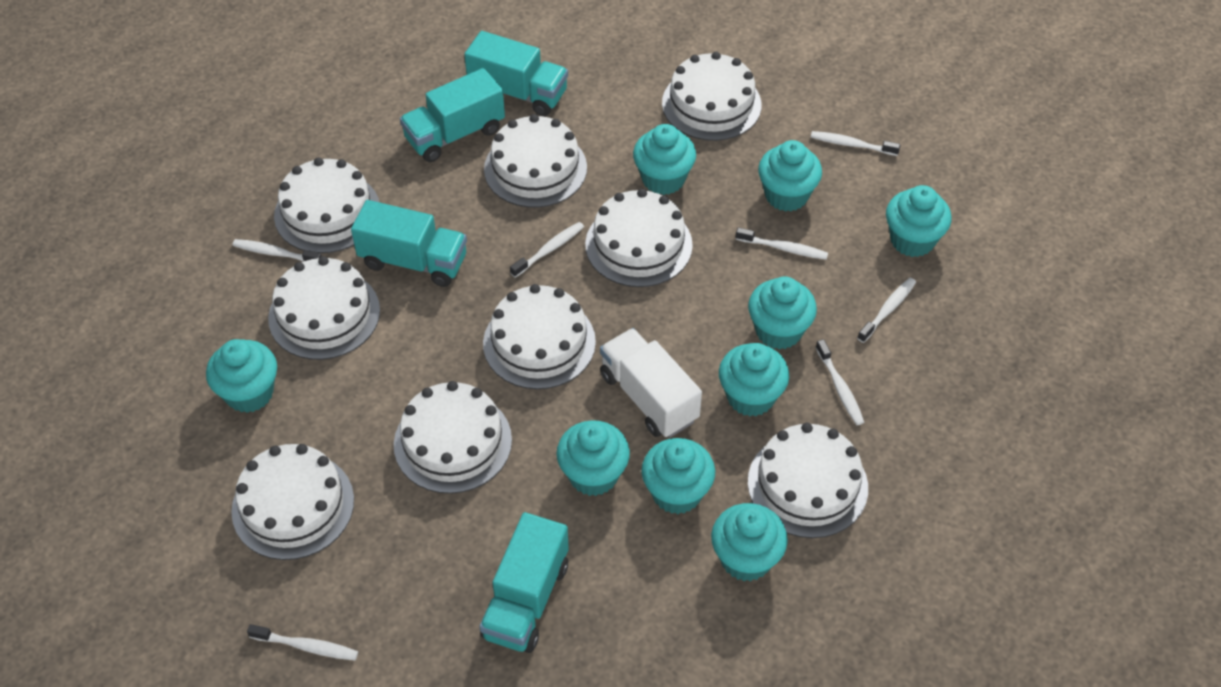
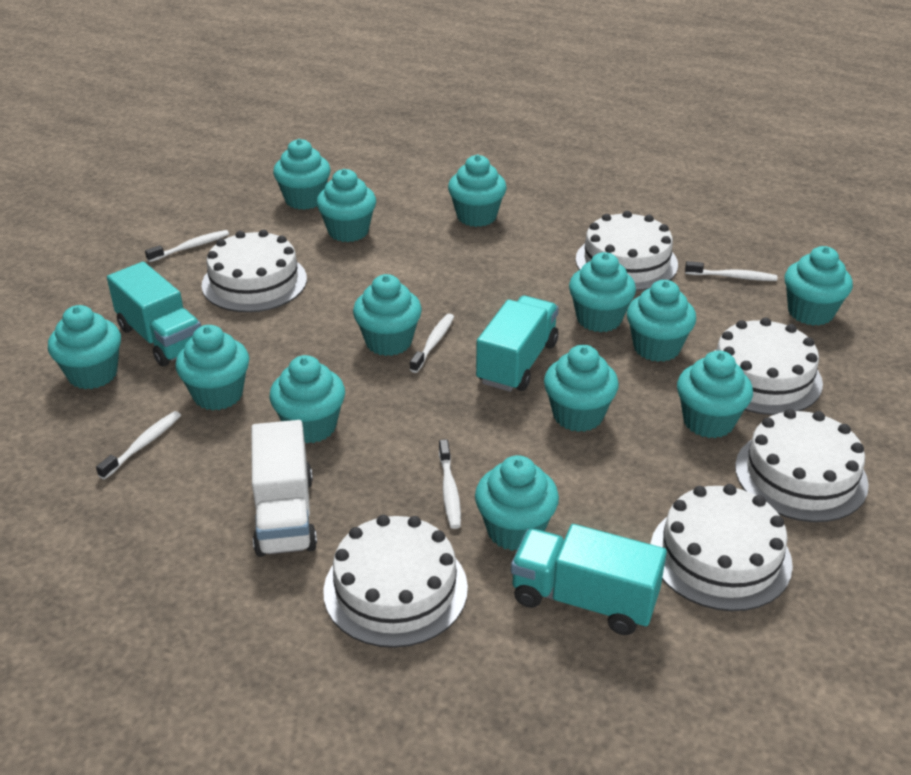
turquoise cupcake: 9 -> 13
turquoise truck: 4 -> 3
white cake: 9 -> 6
white toothbrush: 7 -> 5

